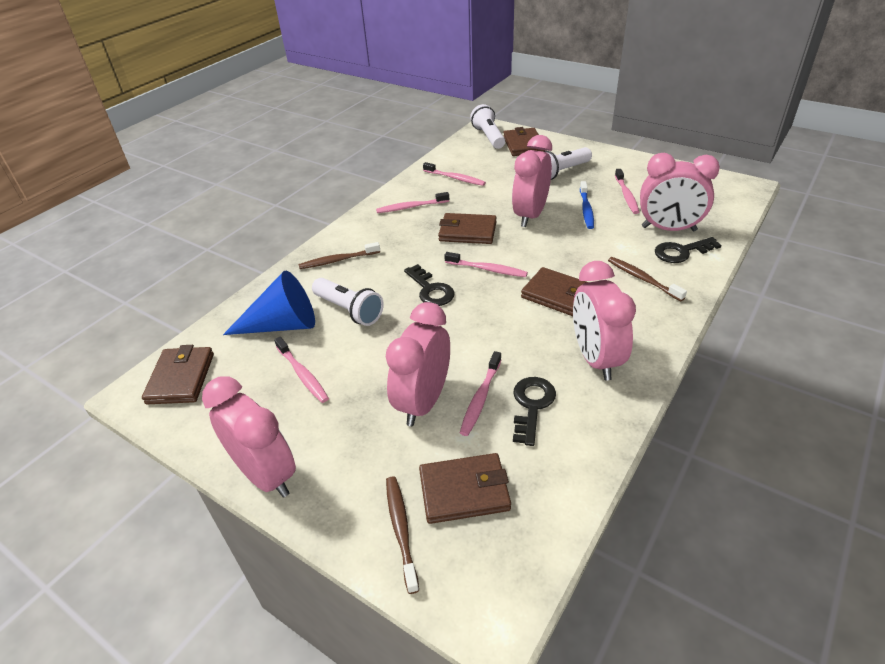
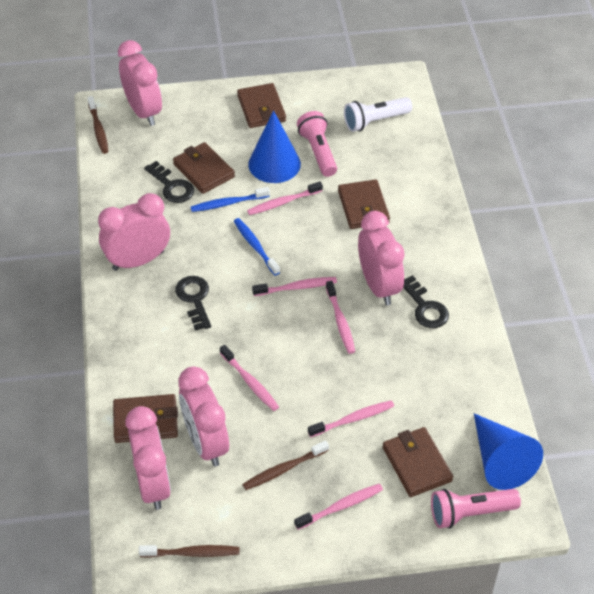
blue cone: 1 -> 2
blue toothbrush: 1 -> 2
pink flashlight: 0 -> 2
white flashlight: 3 -> 1

